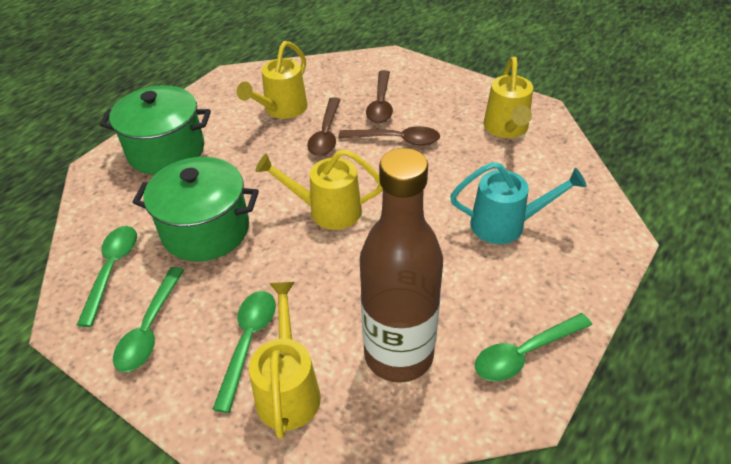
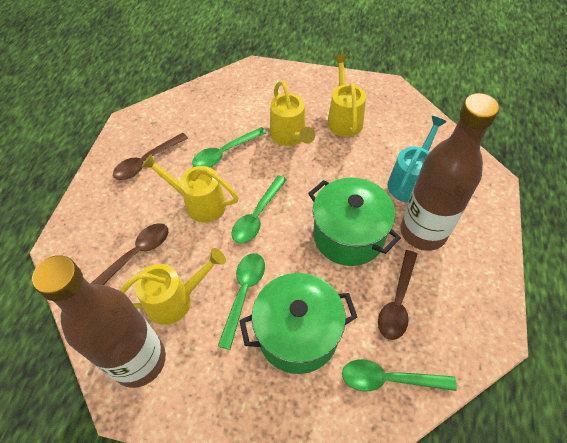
brown bottle: 1 -> 2

